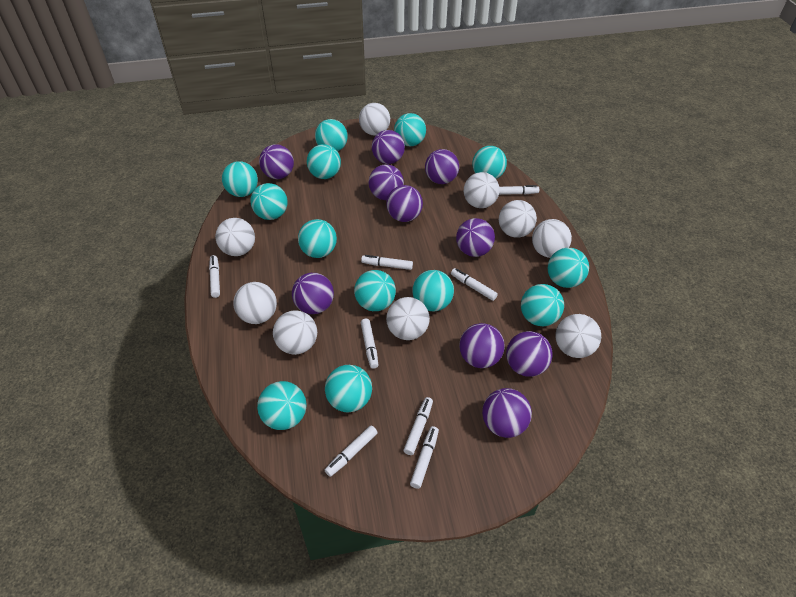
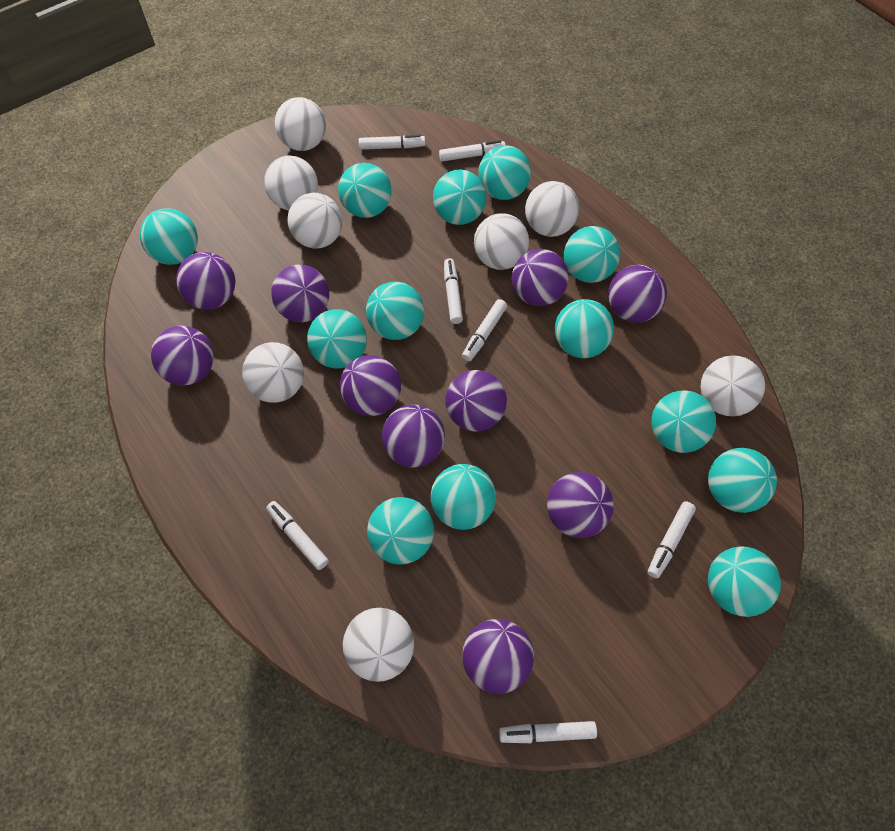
white ball: 9 -> 8
white marker: 8 -> 7

